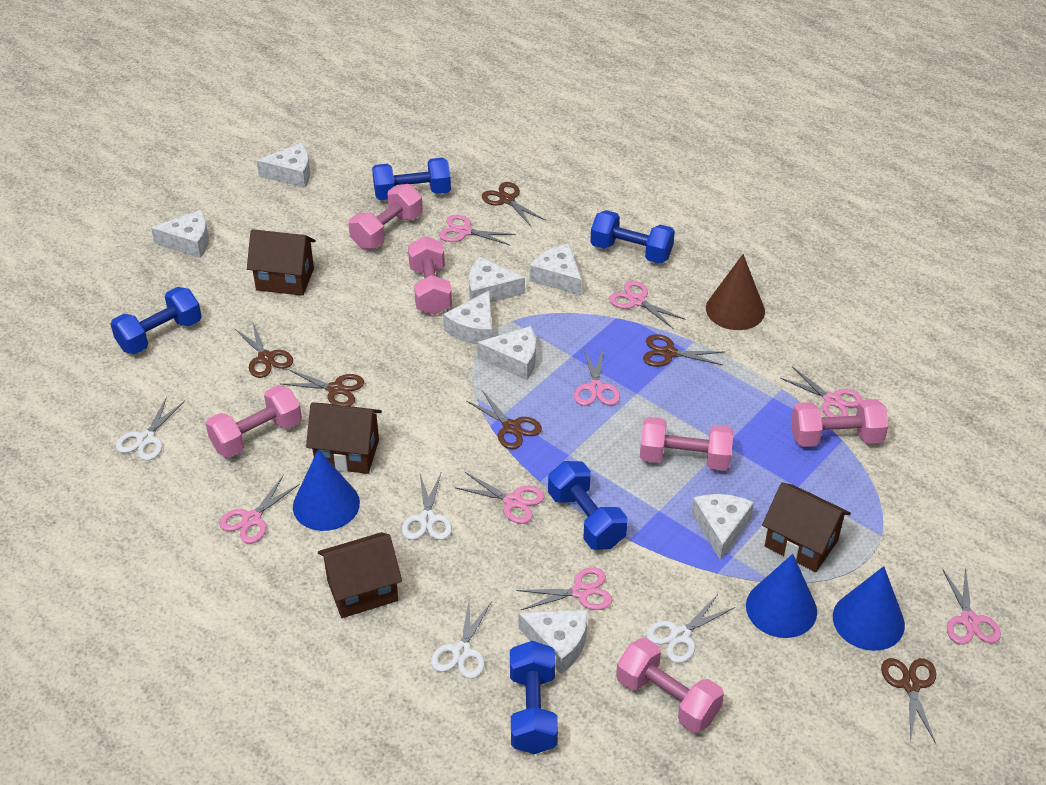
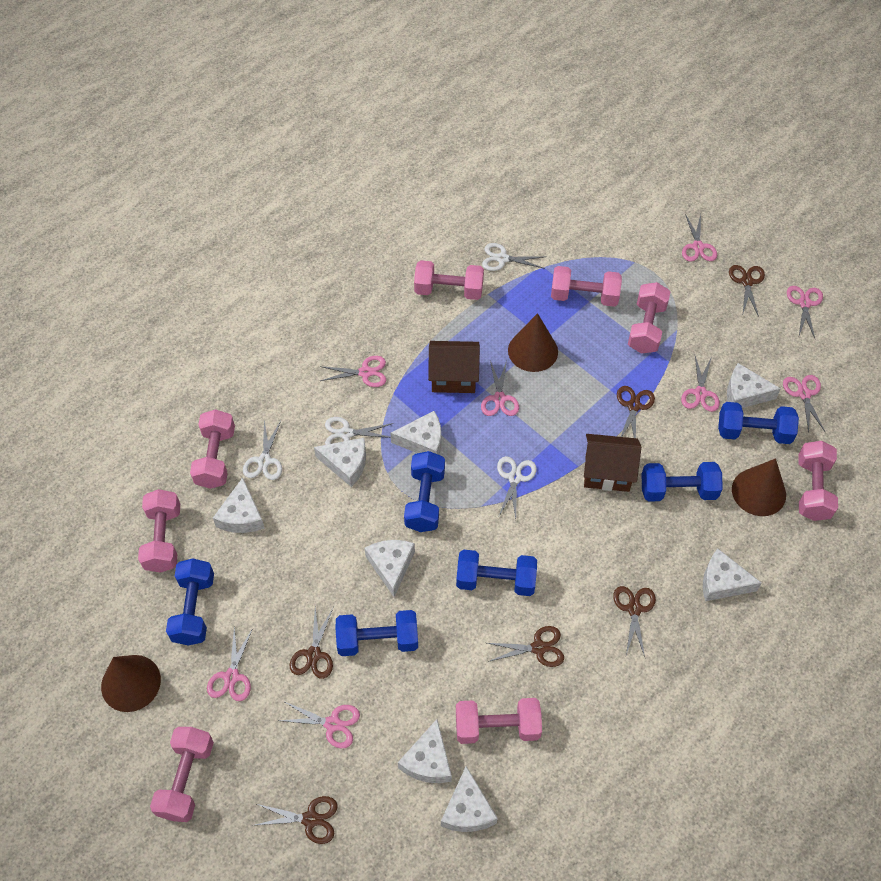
blue cone: 3 -> 0
blue dumbbell: 5 -> 6
brown cone: 1 -> 3
brown house: 4 -> 2
pink dumbbell: 6 -> 8

